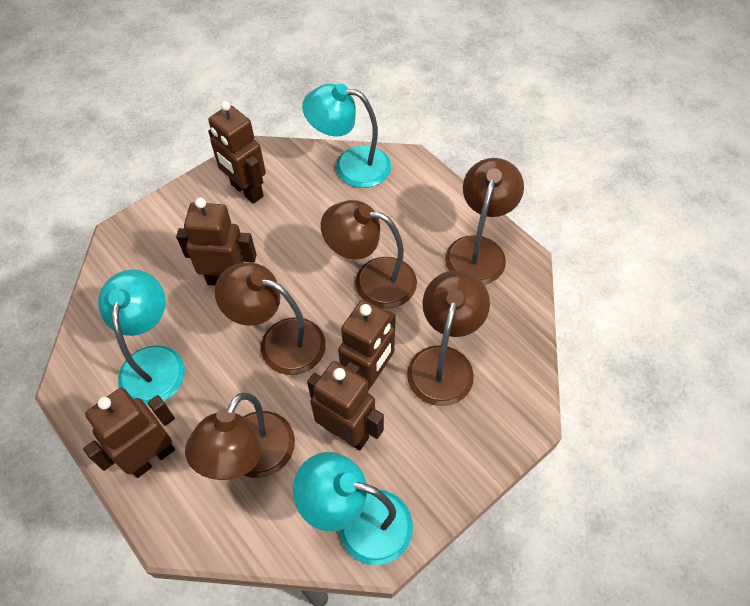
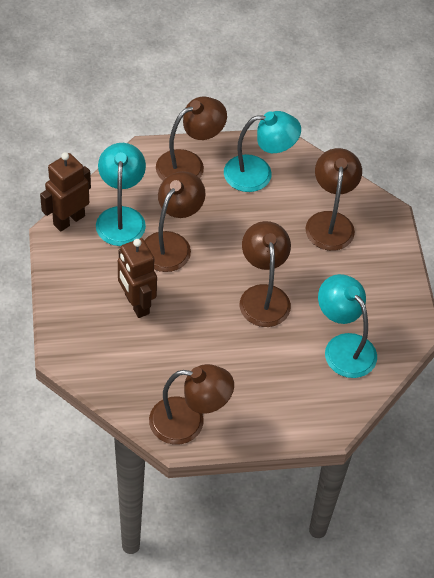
brown robot: 5 -> 2

